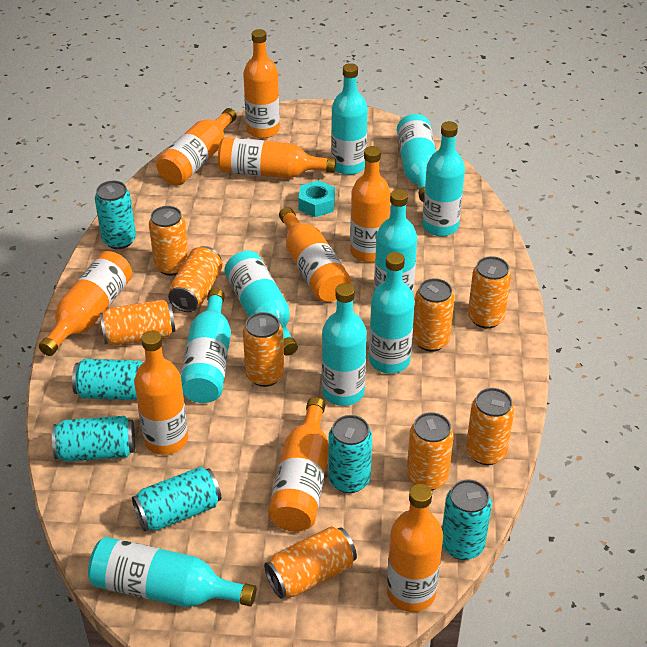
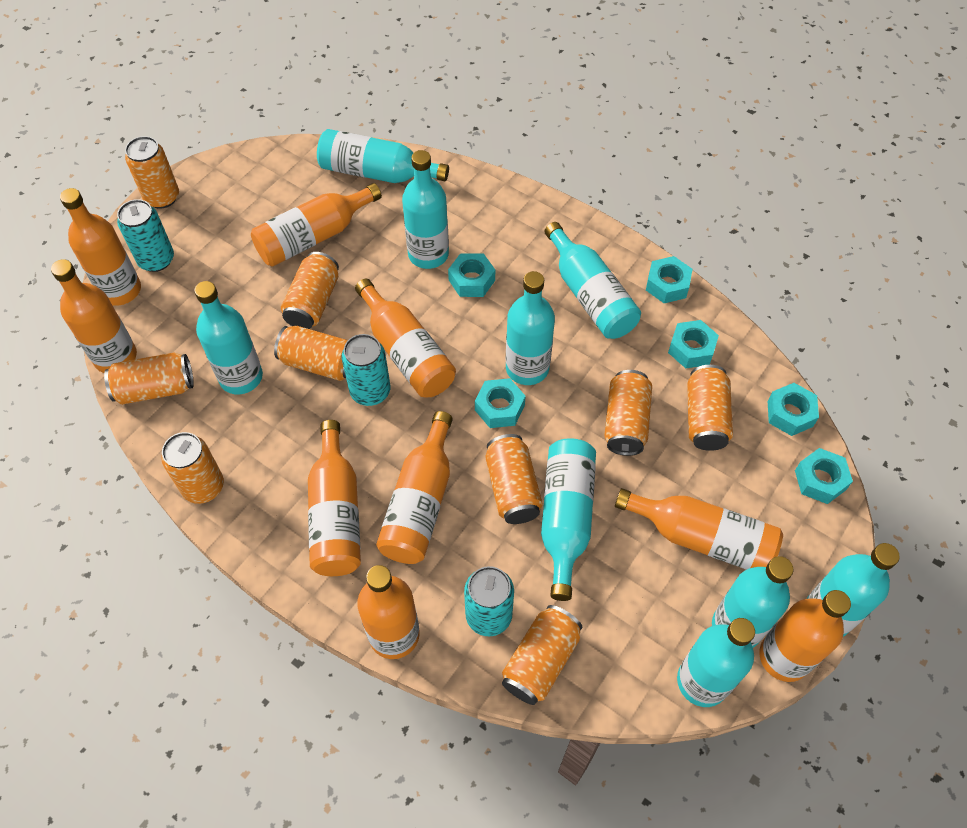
turquoise can: 6 -> 3
turquoise nut: 1 -> 6

